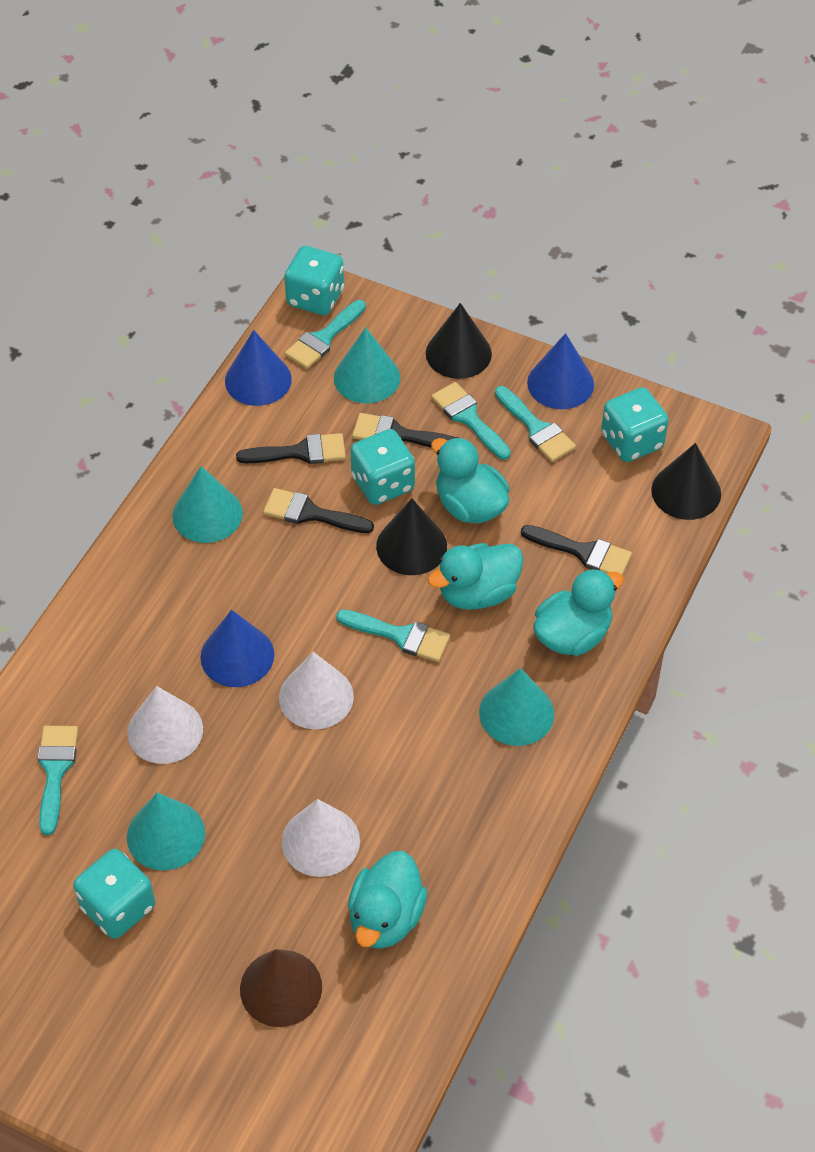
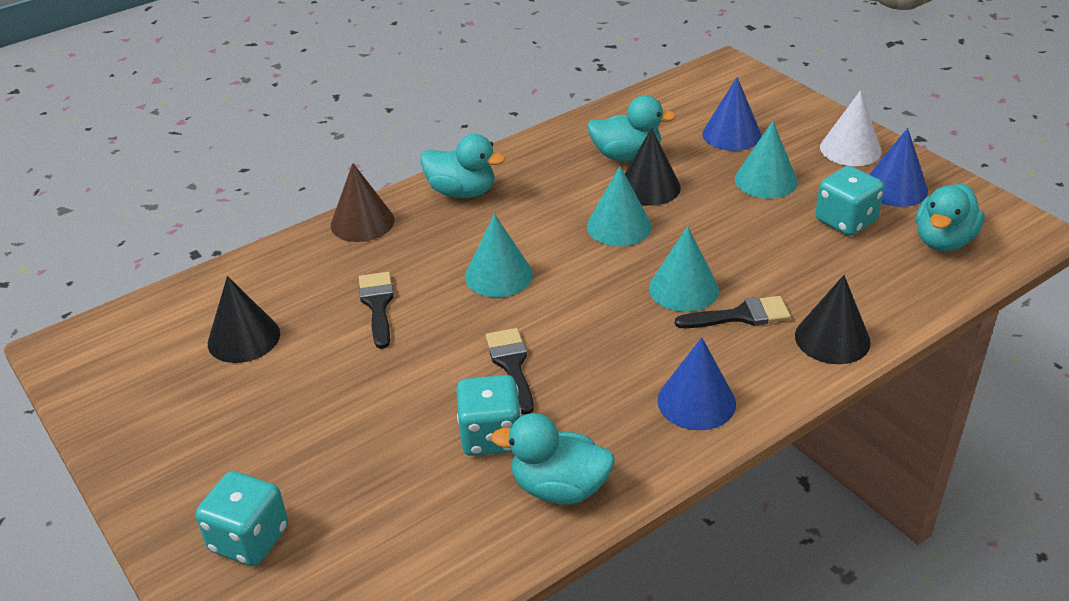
black brush: 4 -> 3
turquoise brush: 5 -> 0
turquoise dice: 4 -> 3
white cone: 3 -> 1

